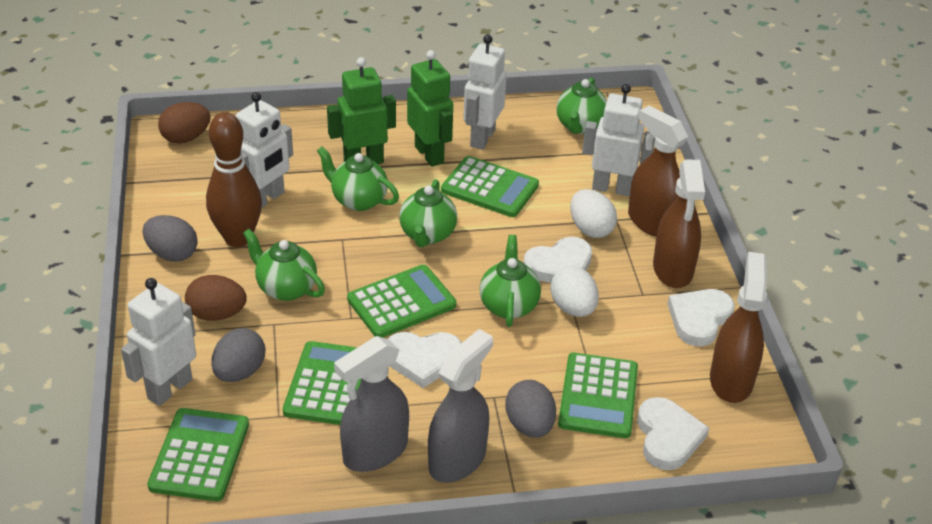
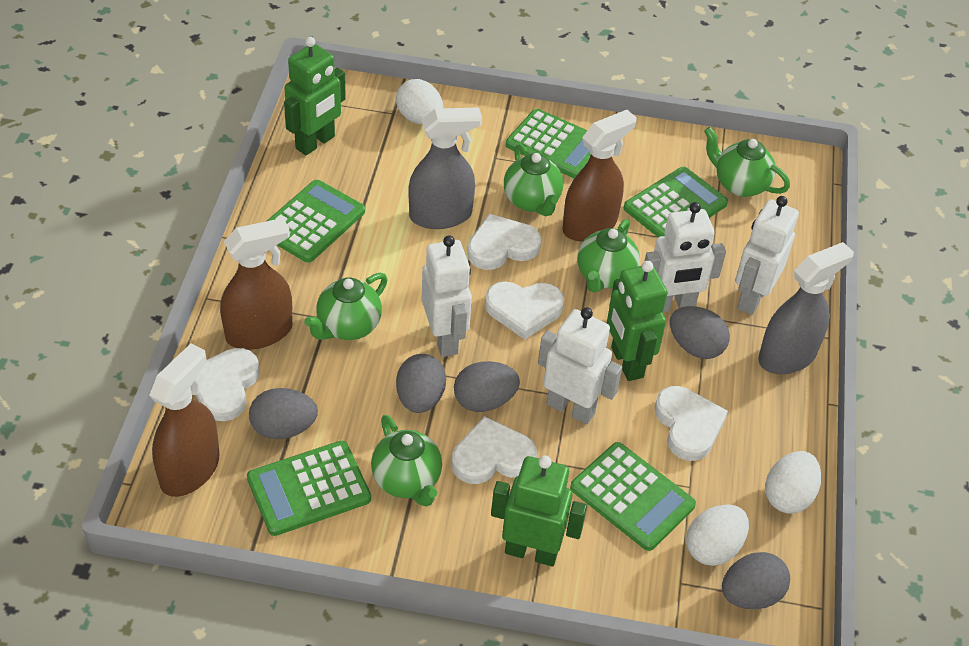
brown bowling pin: 1 -> 0
brown egg: 2 -> 0
green robot: 2 -> 3
grey egg: 3 -> 5
white egg: 2 -> 3
white heart: 4 -> 5

